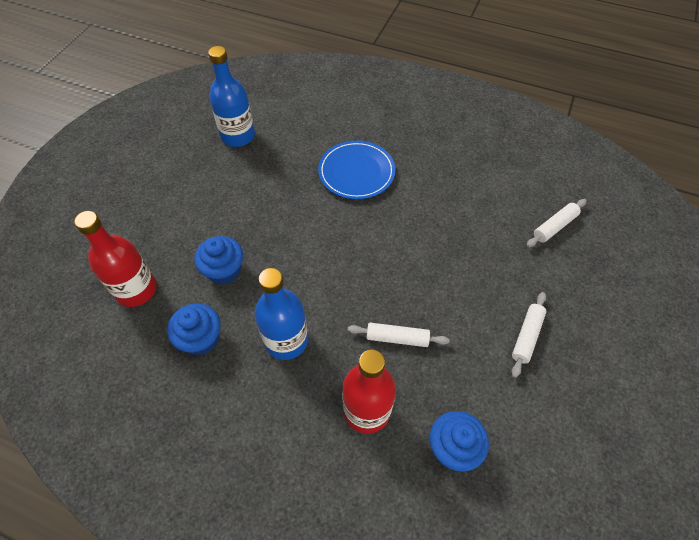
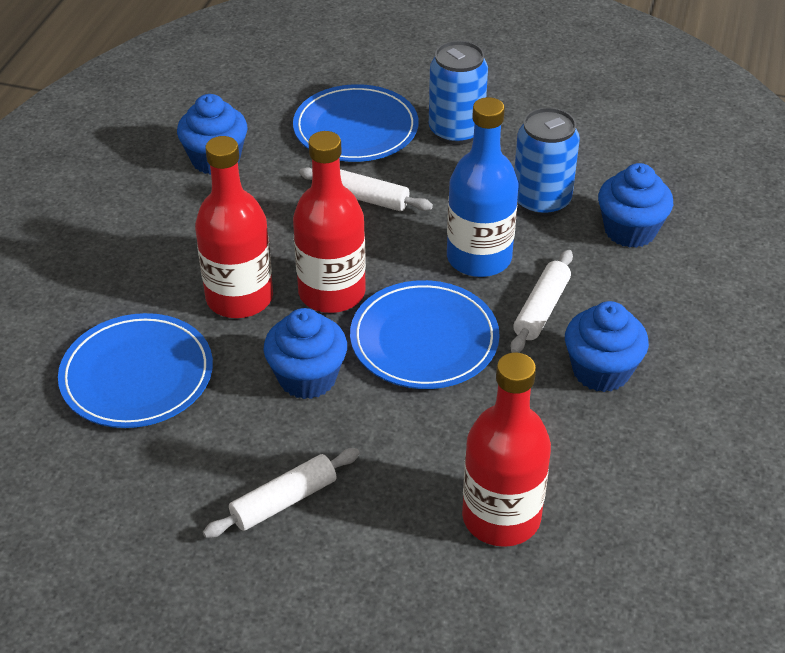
blue bottle: 2 -> 1
blue can: 0 -> 2
blue cupcake: 3 -> 4
blue plate: 1 -> 3
red bottle: 2 -> 3

